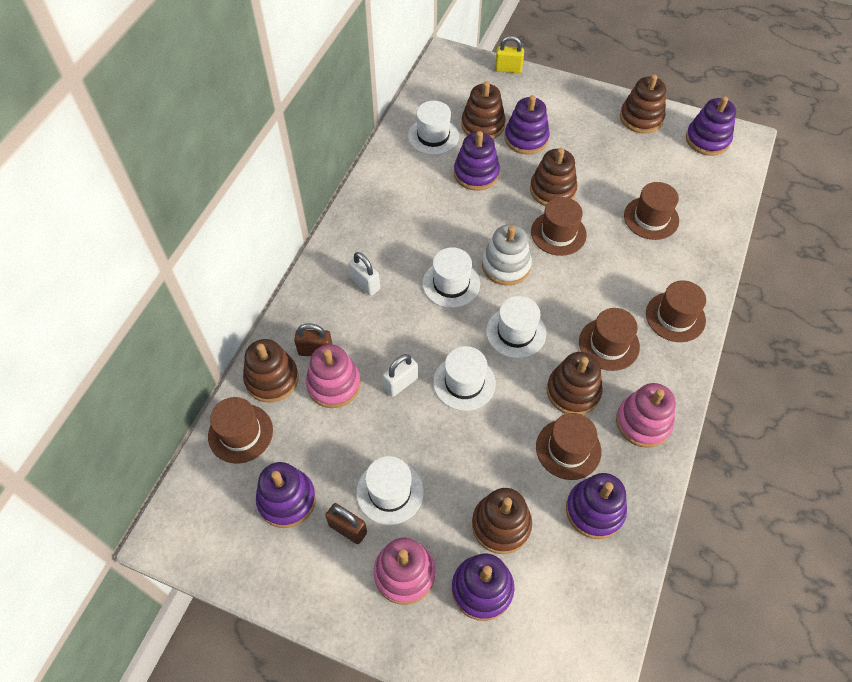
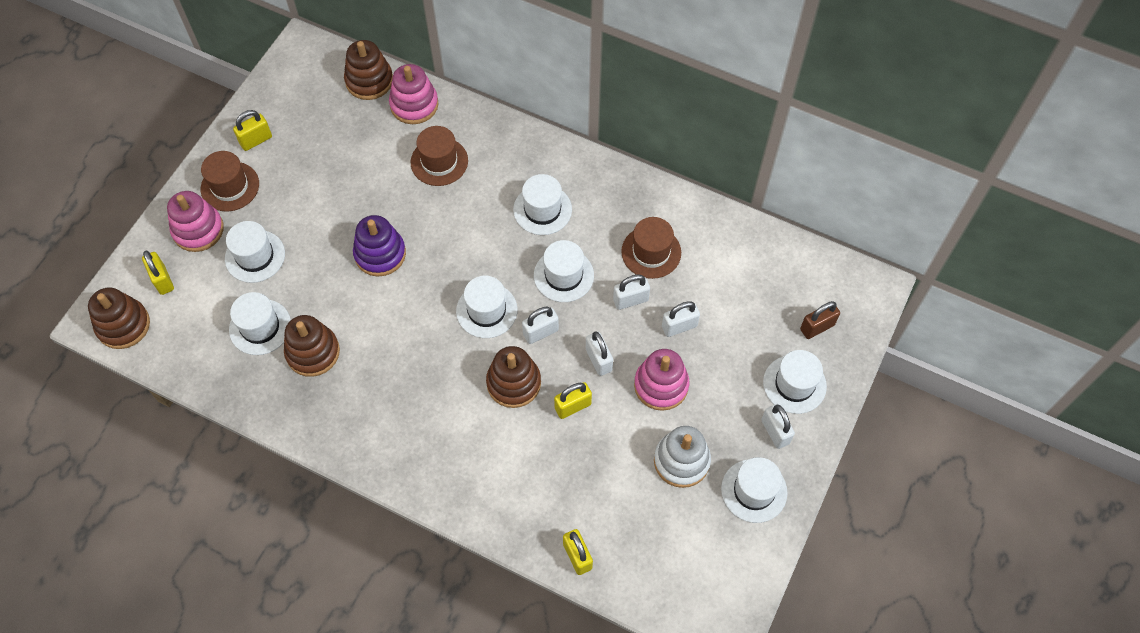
brown hat: 6 -> 3
brown padlock: 2 -> 1
brown stacking toy: 6 -> 4
purple stacking toy: 6 -> 1
white hat: 5 -> 7
white padlock: 2 -> 5
yellow padlock: 1 -> 4

